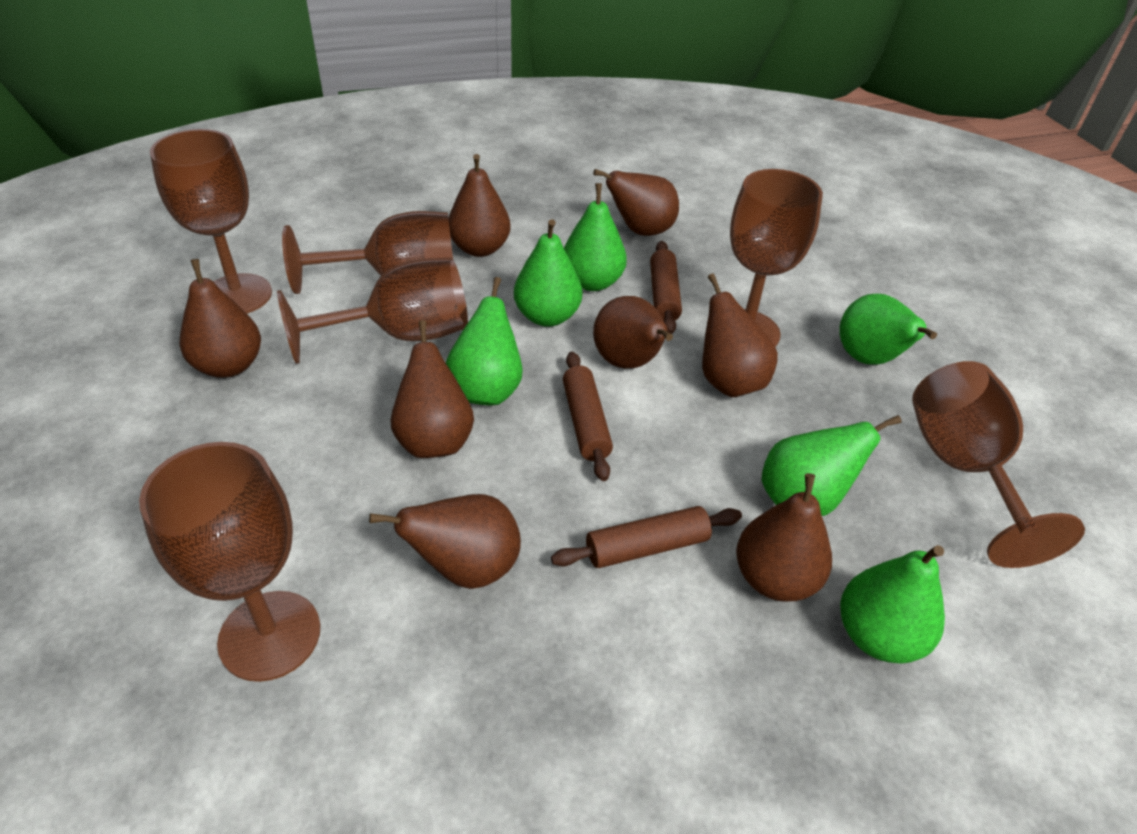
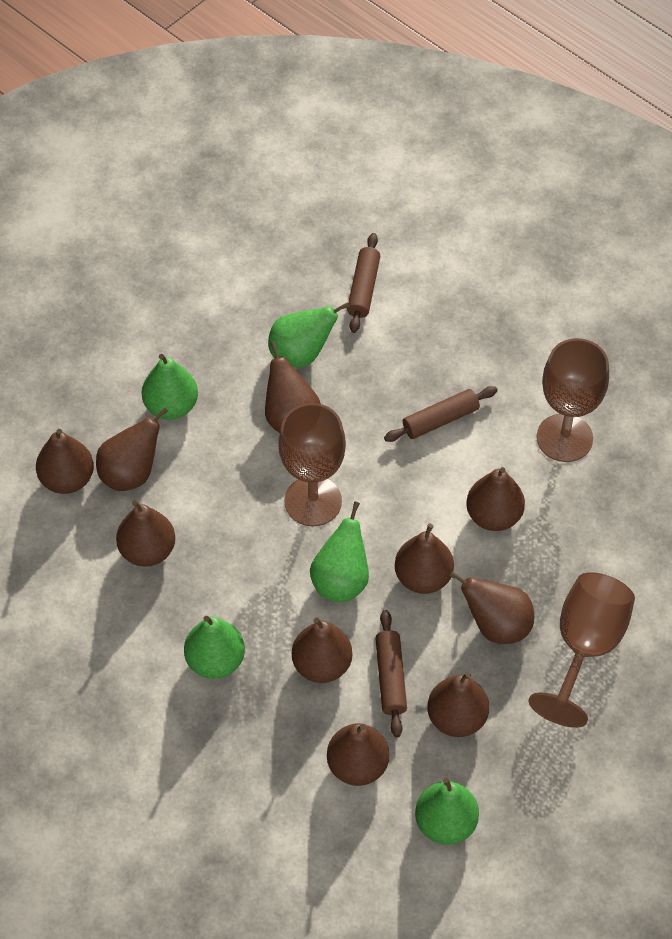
brown goblet: 6 -> 3
brown pear: 8 -> 10
green pear: 6 -> 5

